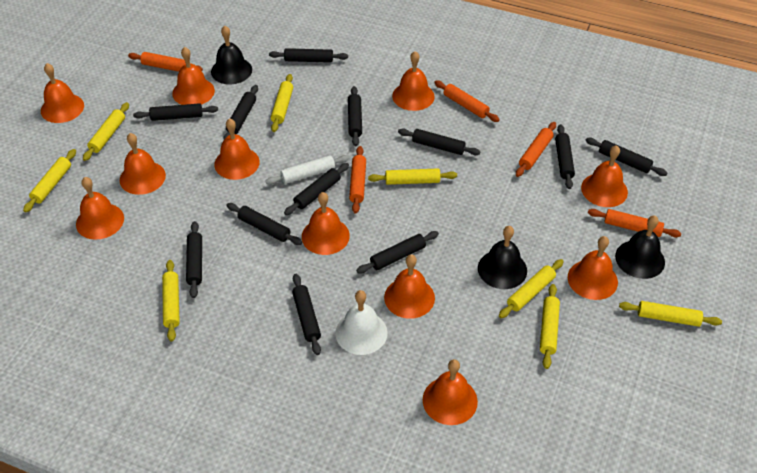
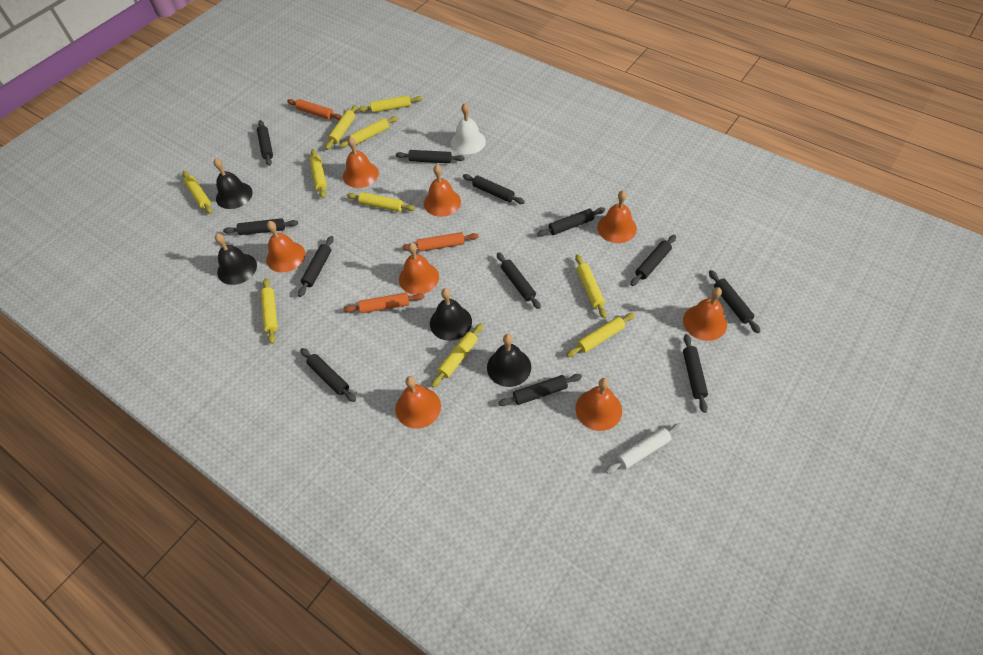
black bell: 3 -> 4
orange bell: 11 -> 8
orange rolling pin: 5 -> 3
yellow rolling pin: 8 -> 10

